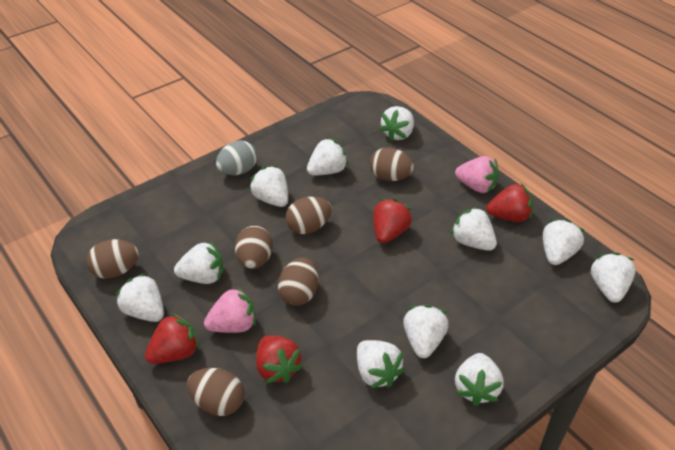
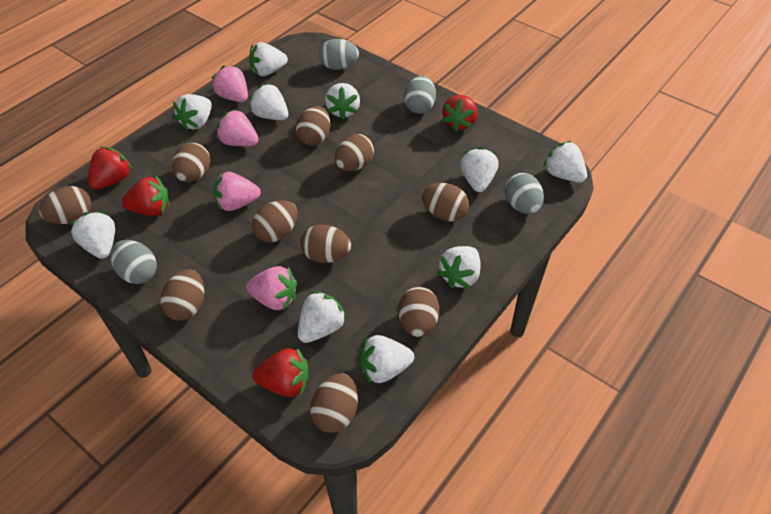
brown egg: 6 -> 10
grey egg: 1 -> 4
pink strawberry: 2 -> 4
white strawberry: 11 -> 10

